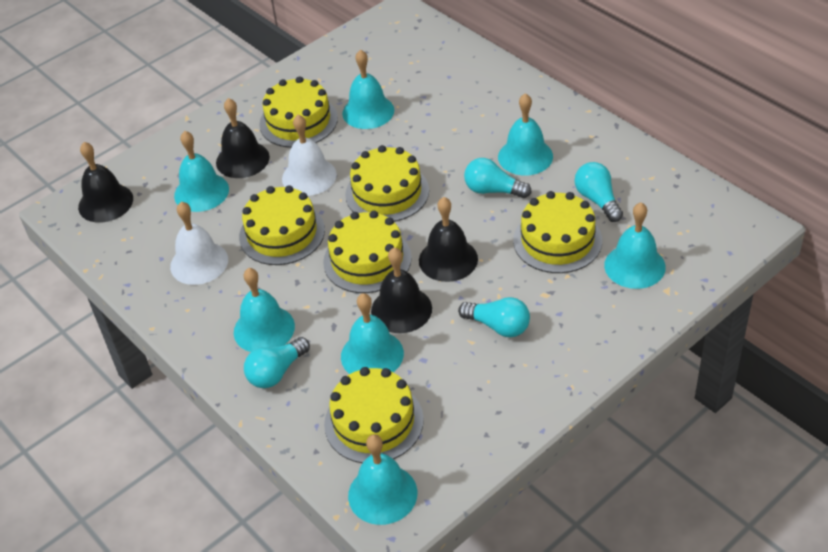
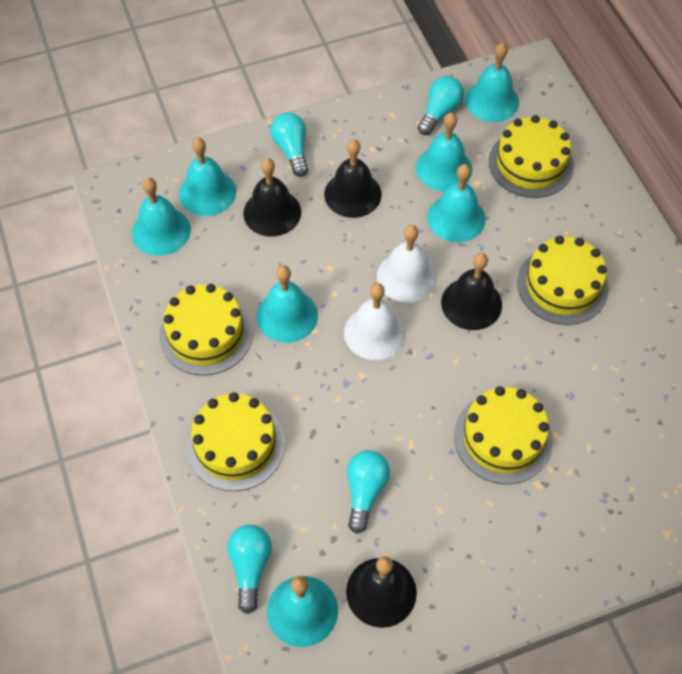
yellow cake: 6 -> 5

